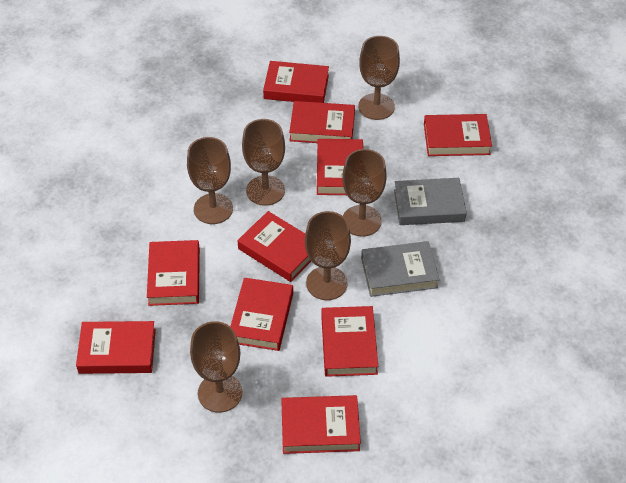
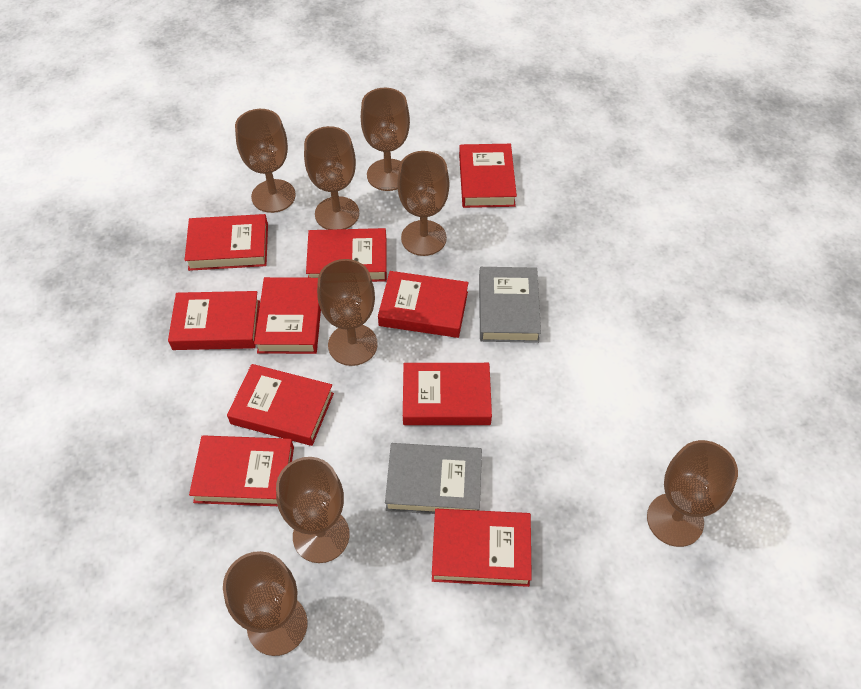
brown goblet: 6 -> 8

